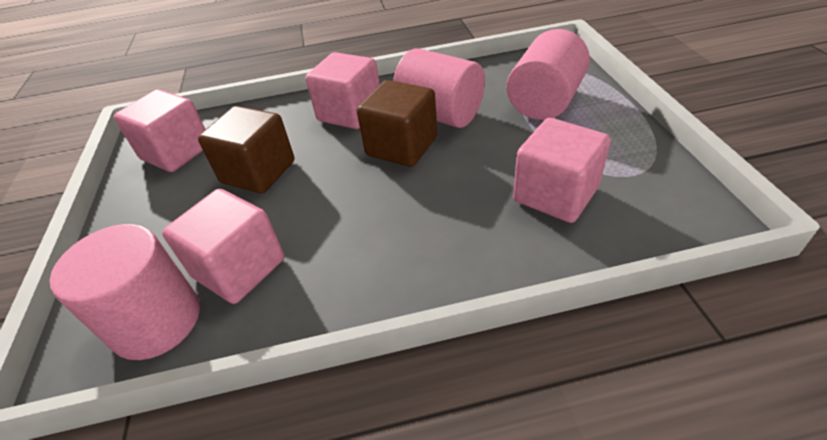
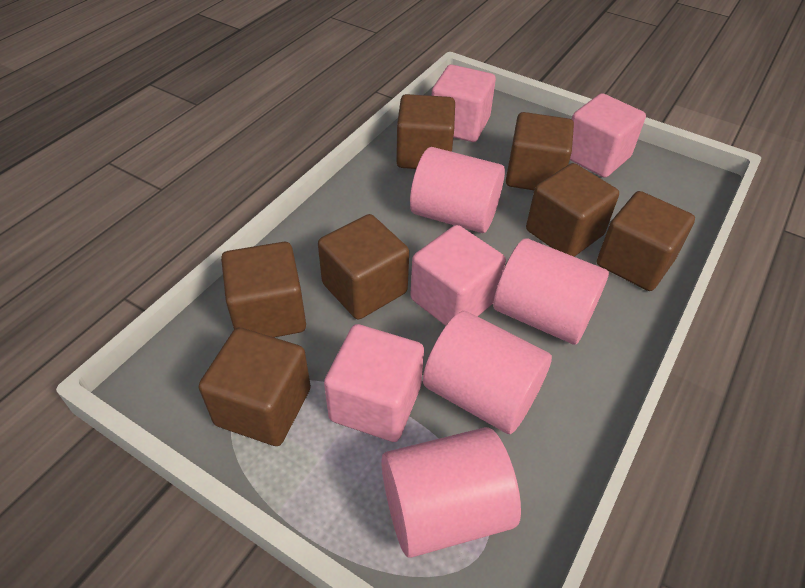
brown cube: 2 -> 7
pink cylinder: 3 -> 4

